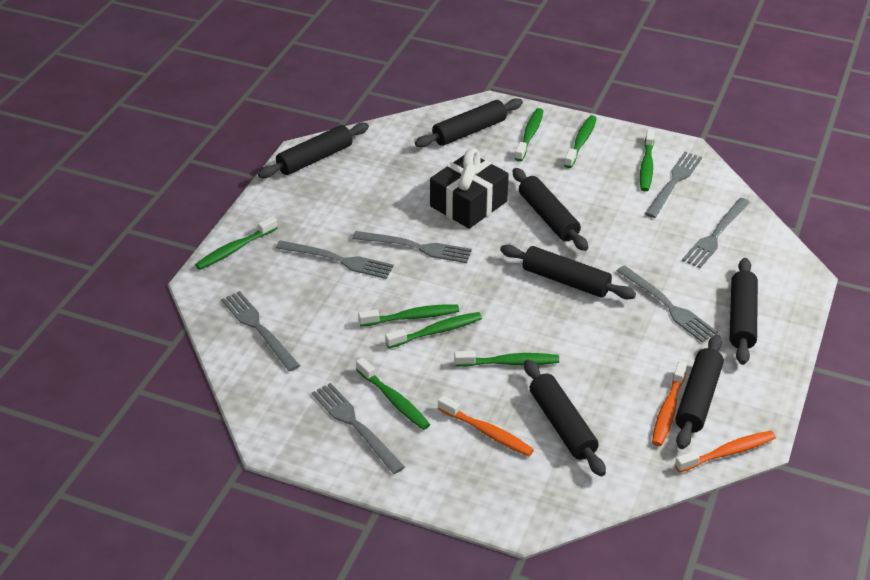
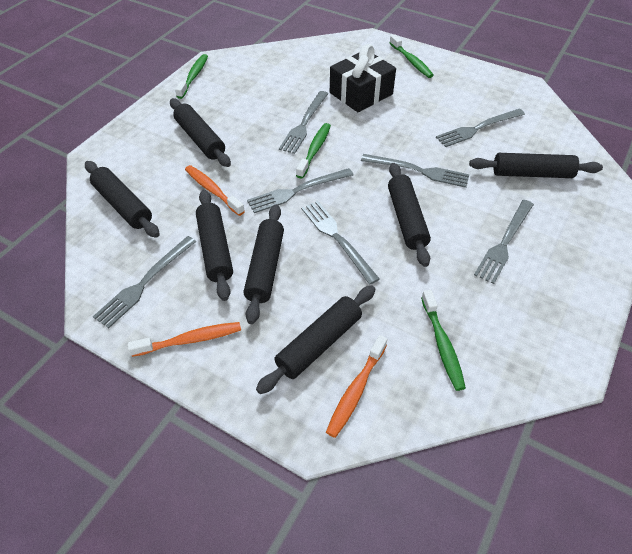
green toothbrush: 8 -> 4

